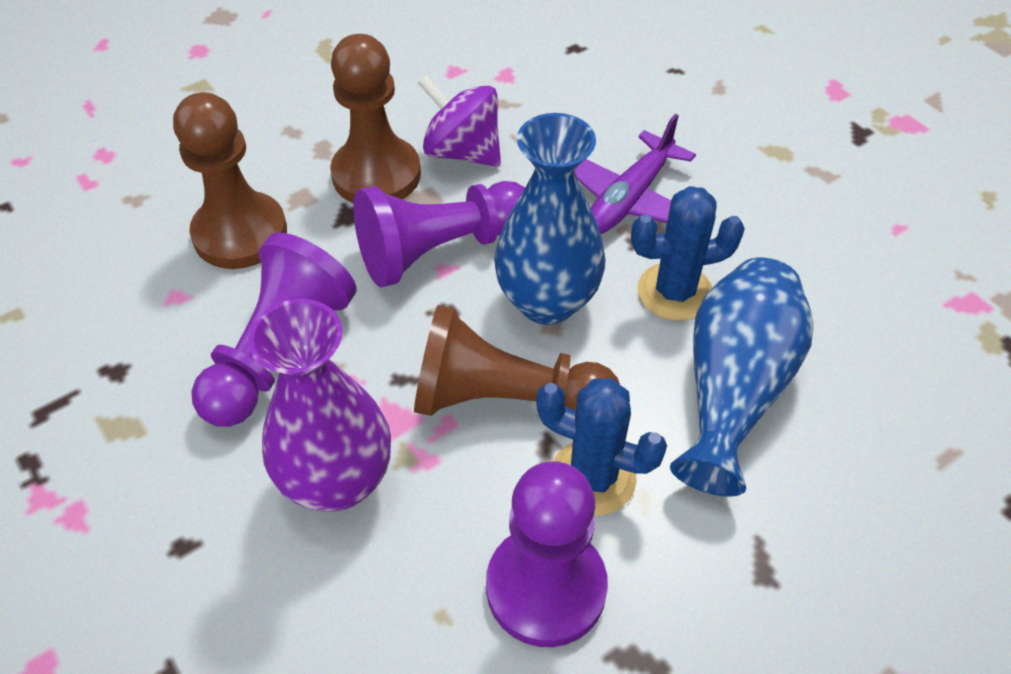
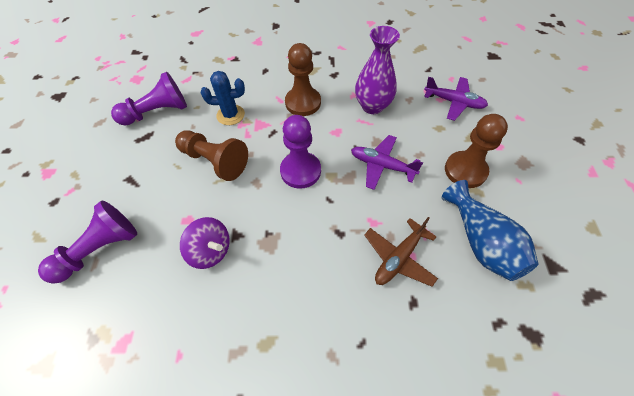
blue cactus: 2 -> 1
blue vase: 2 -> 1
brown plane: 0 -> 1
purple plane: 1 -> 2

